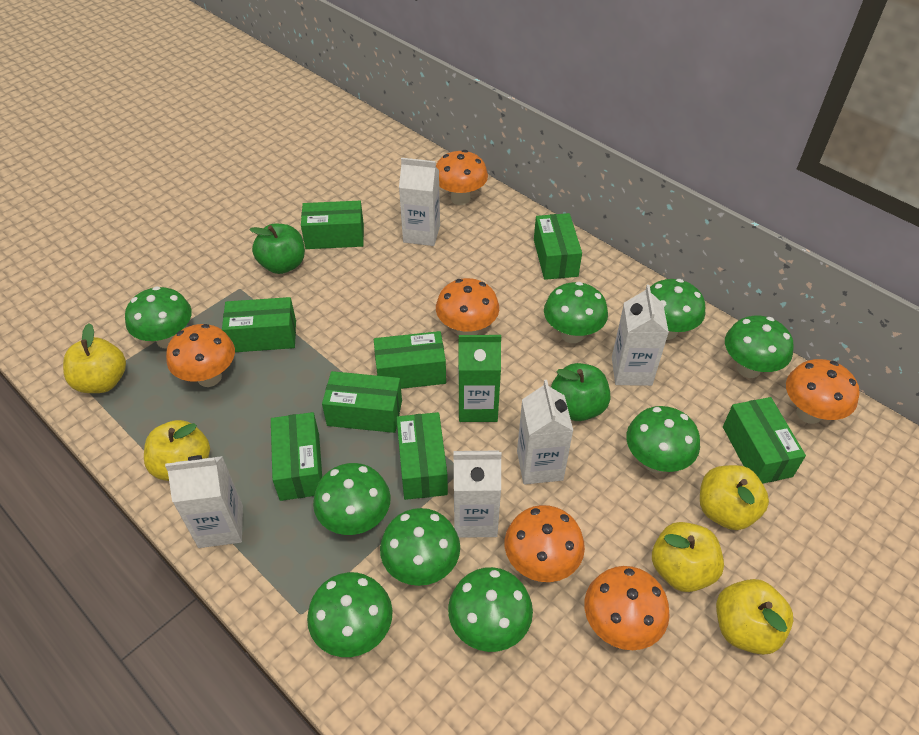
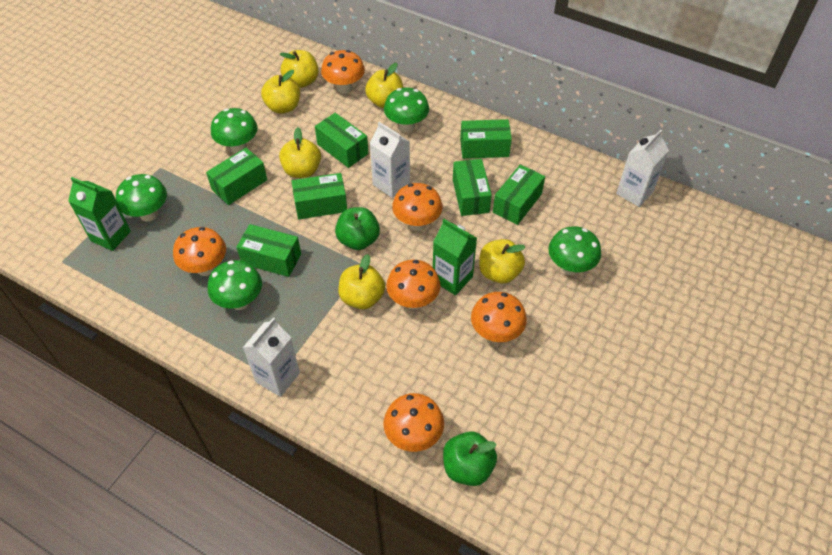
green box: 8 -> 7
green carton: 1 -> 2
green mushroom: 9 -> 5
white carton: 5 -> 3
yellow apple: 5 -> 6

